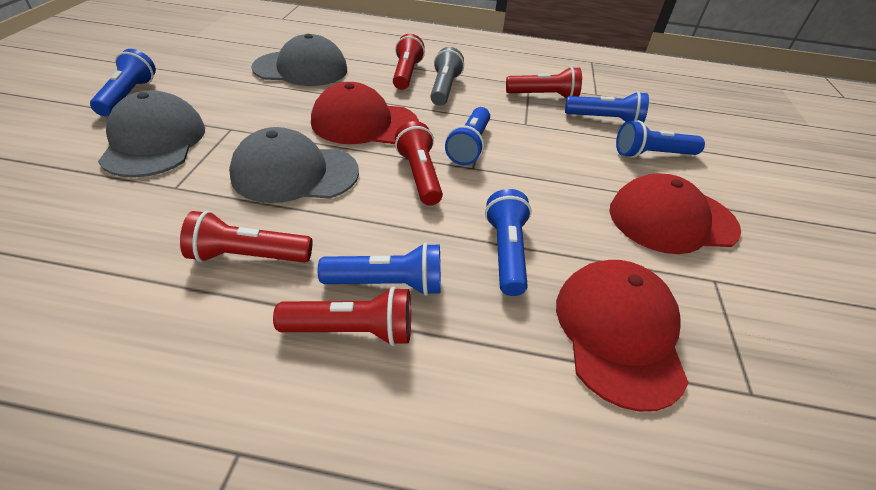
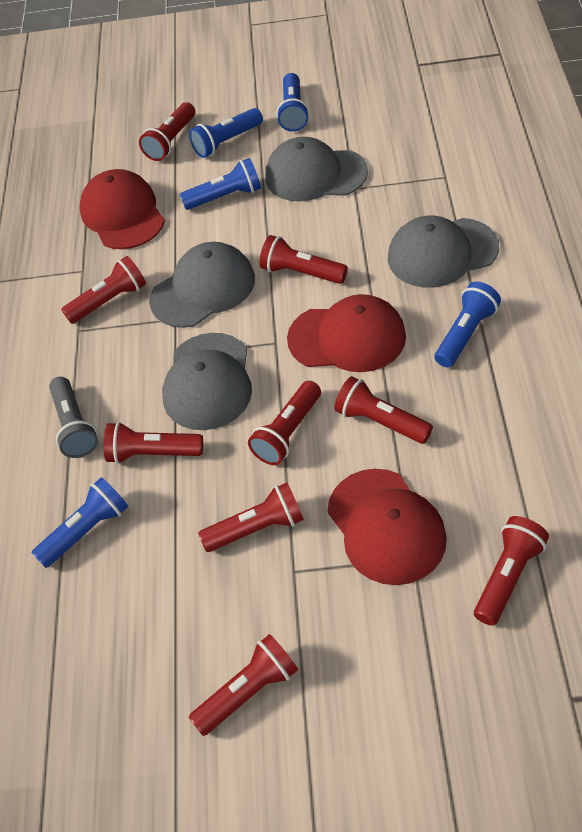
blue flashlight: 6 -> 5
grey cap: 3 -> 4
red flashlight: 5 -> 9

